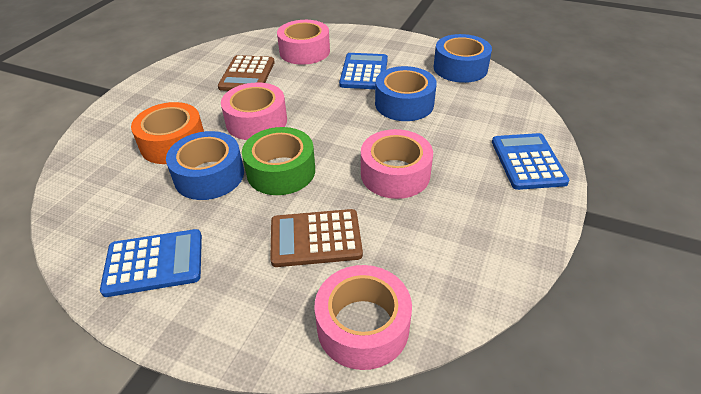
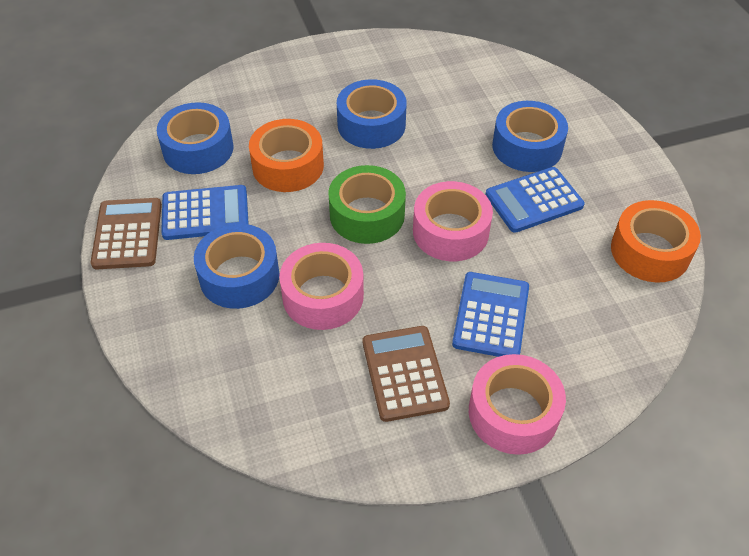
blue tape: 3 -> 4
orange tape: 1 -> 2
pink tape: 4 -> 3

